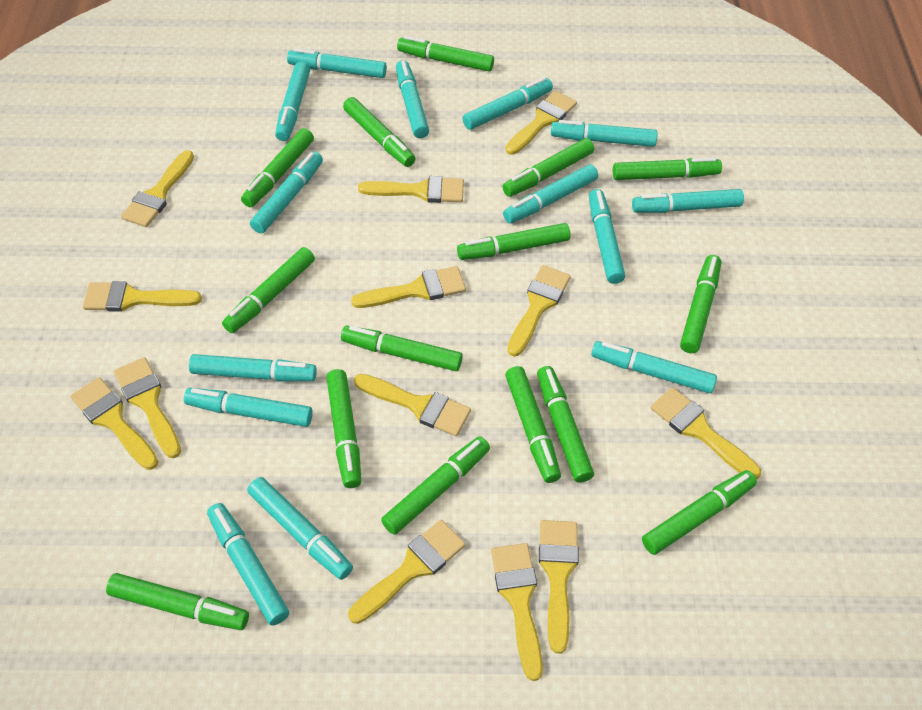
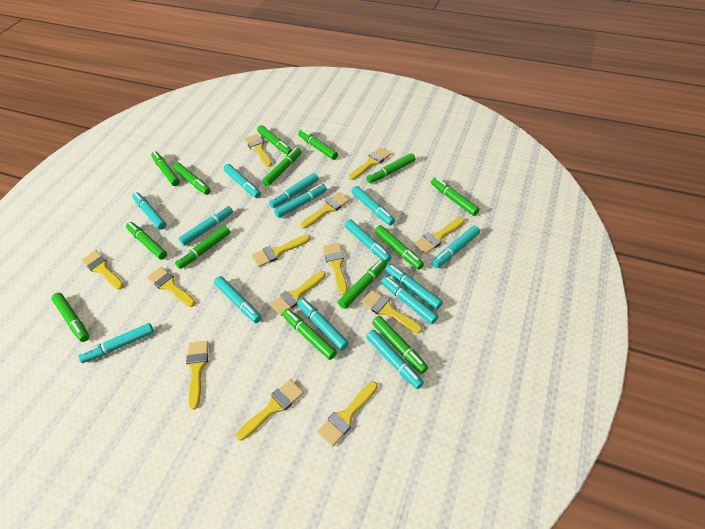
green marker: 15 -> 14

